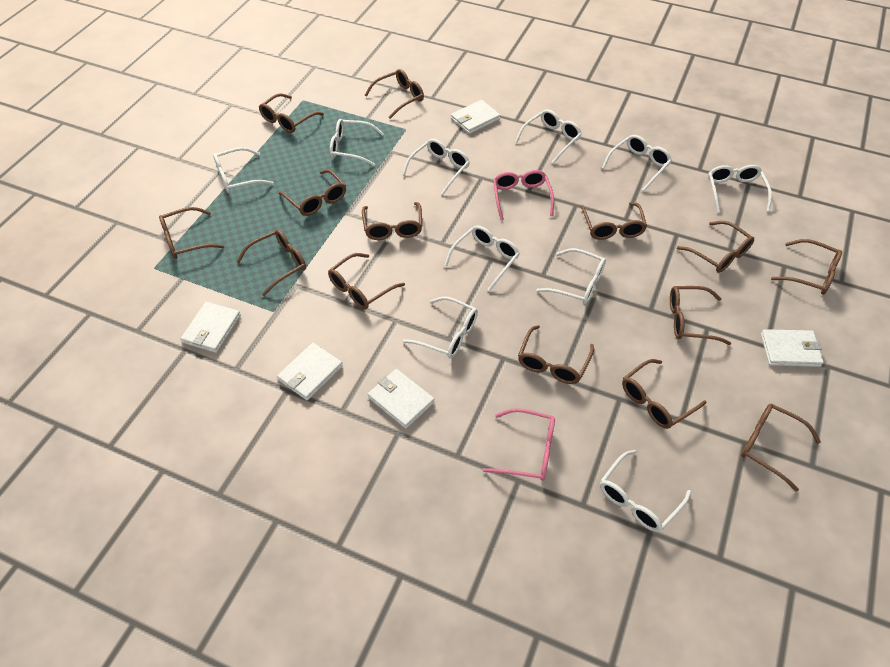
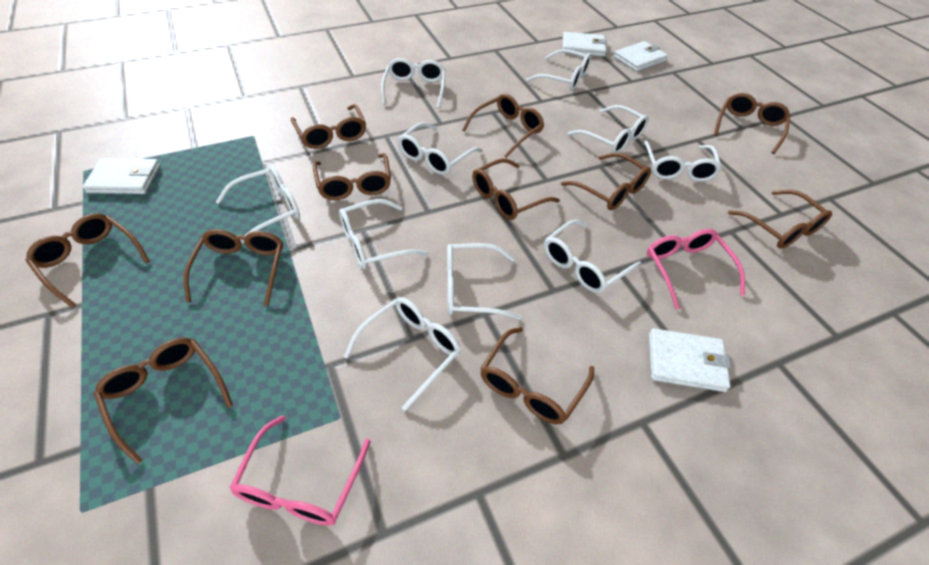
brown glasses: 14 -> 11
white wallet: 5 -> 4

